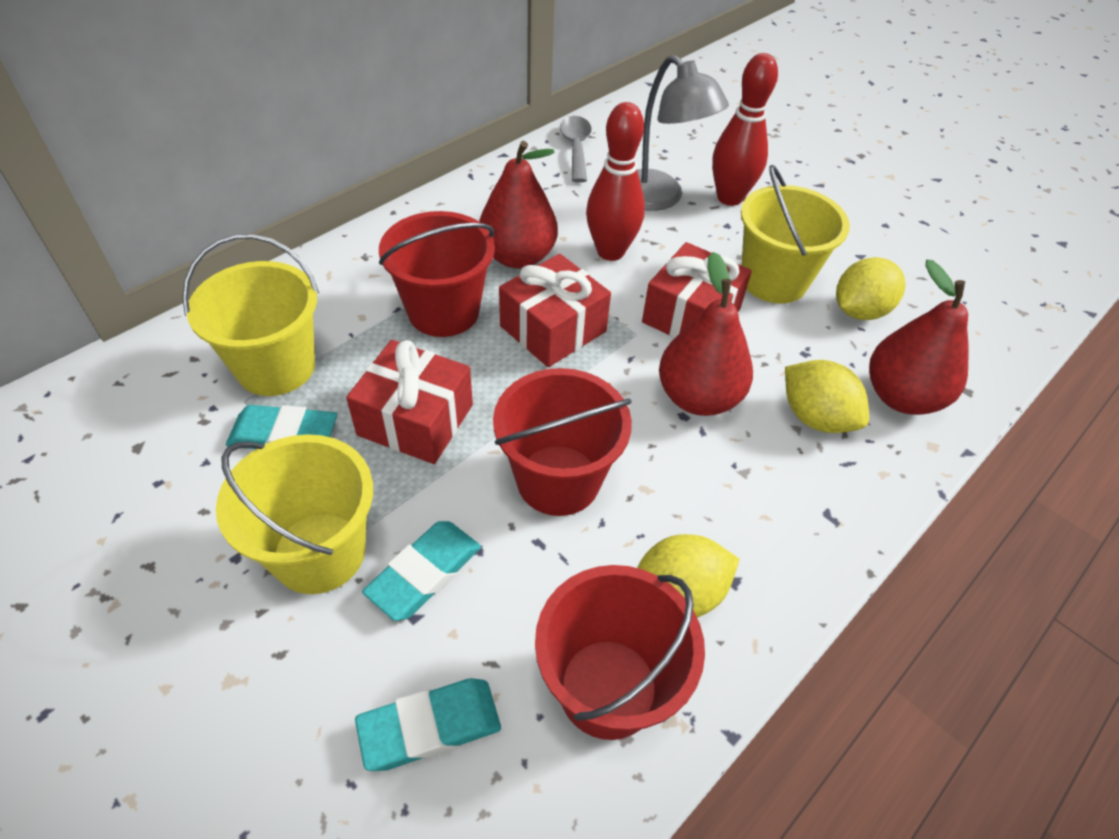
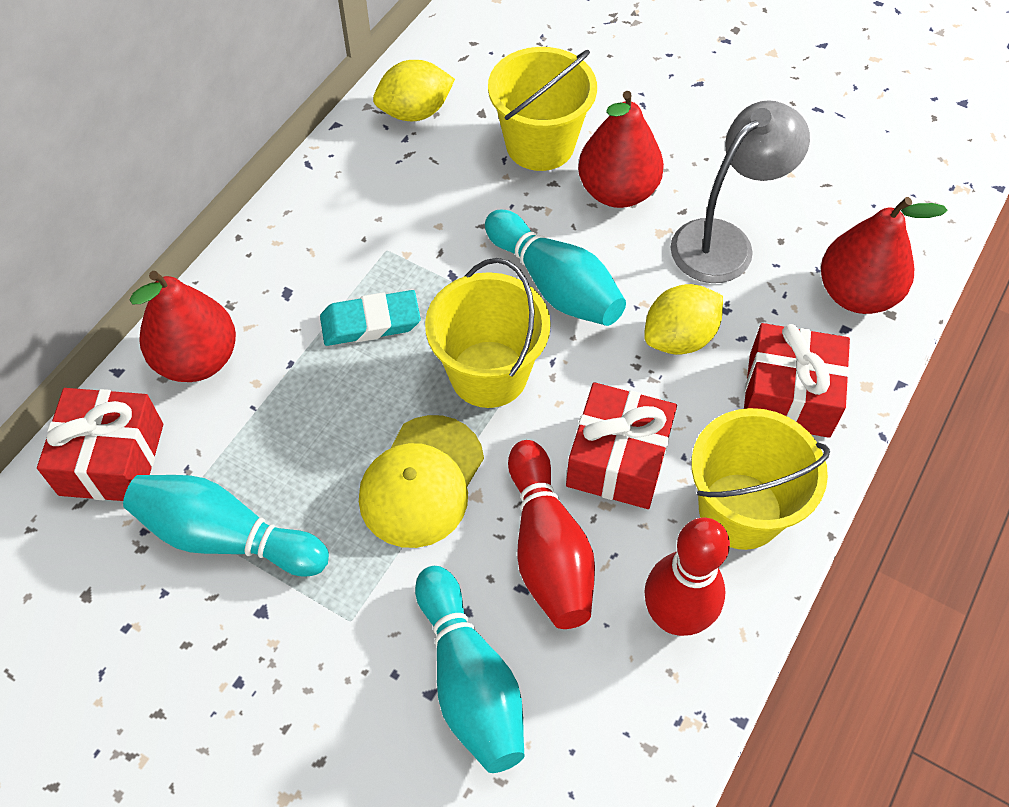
grey spoon: 1 -> 0
red bucket: 3 -> 0
turquoise bowling pin: 0 -> 3
turquoise eraser: 3 -> 1
yellow cap: 0 -> 1
yellow lemon: 3 -> 2

